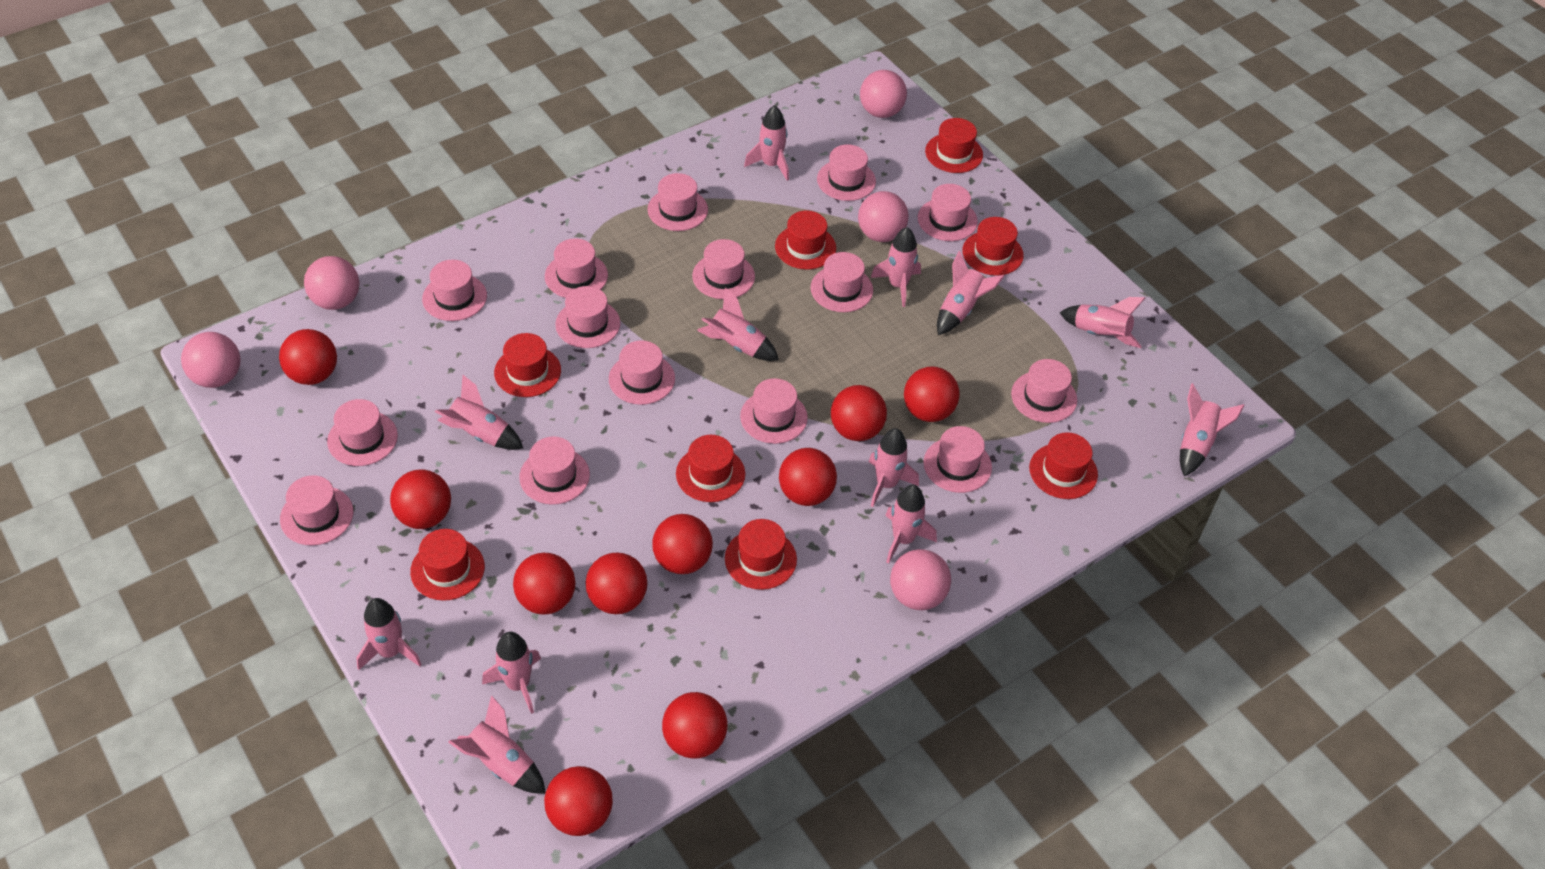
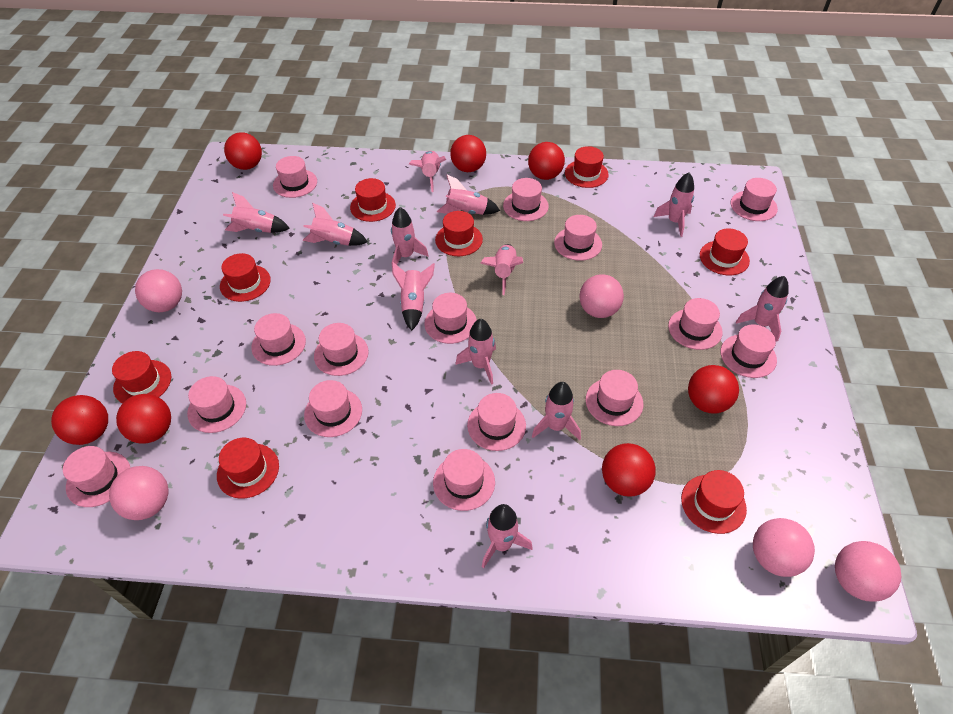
red ball: 10 -> 7

